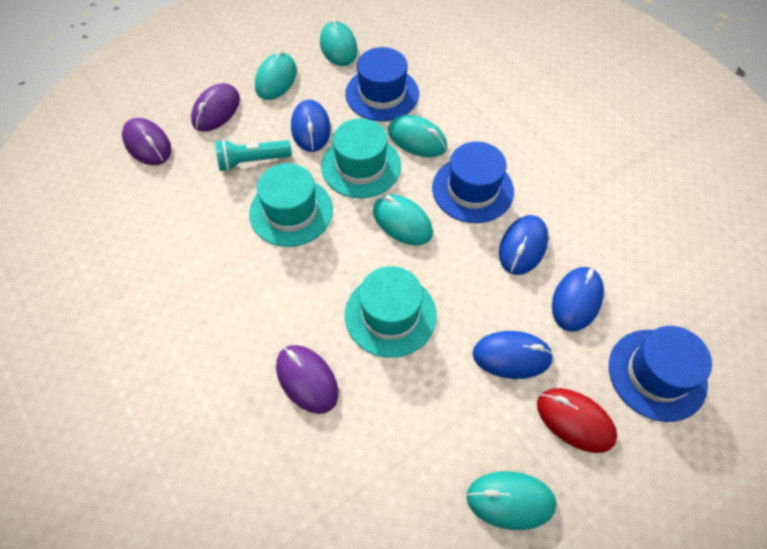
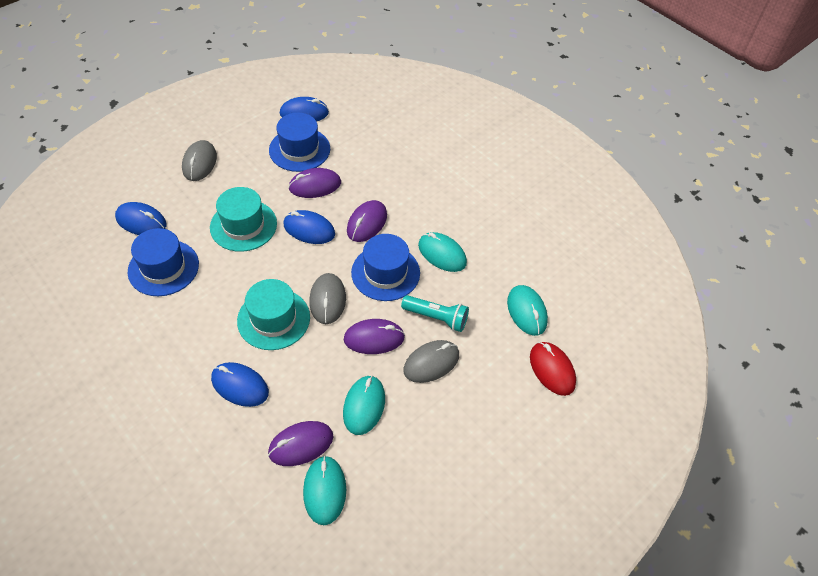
grey mouse: 0 -> 3
purple mouse: 3 -> 4
turquoise hat: 3 -> 2
turquoise mouse: 5 -> 4

